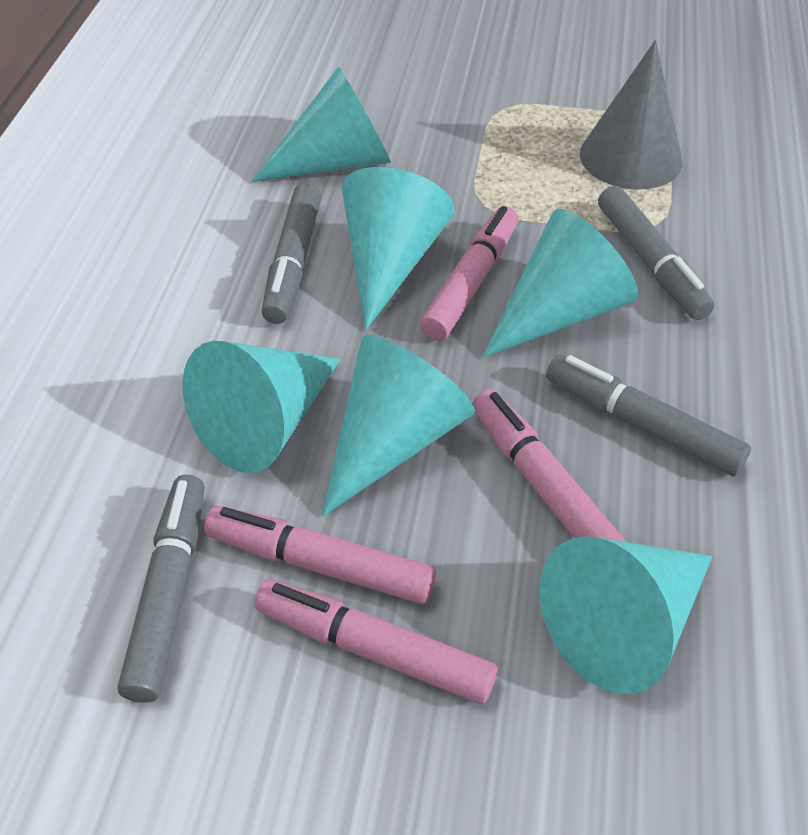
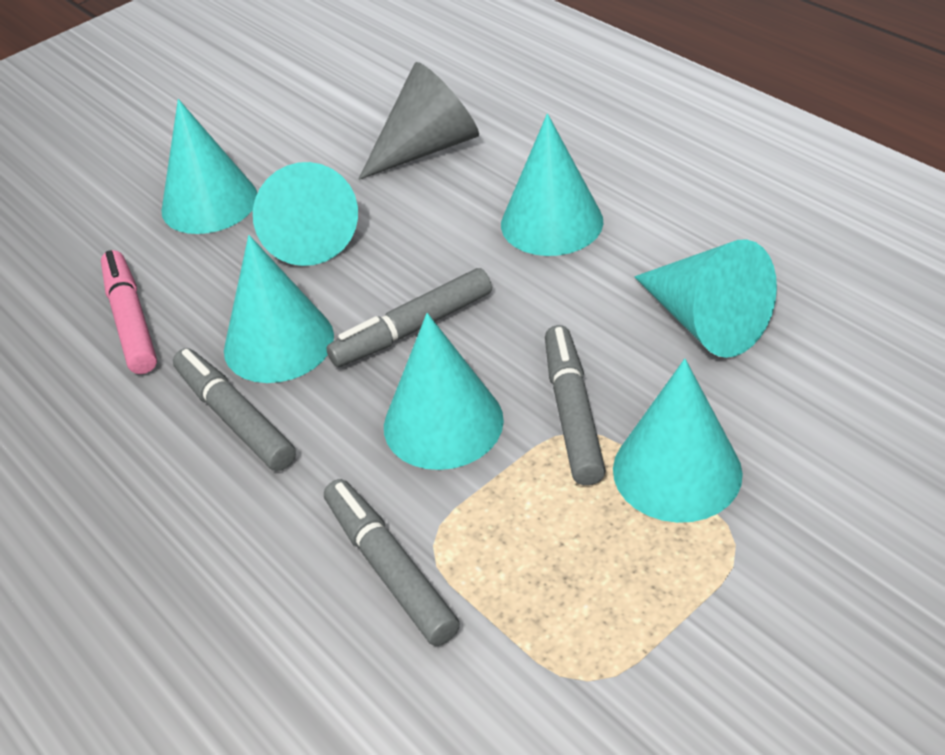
pink marker: 4 -> 1
turquoise cone: 6 -> 7

